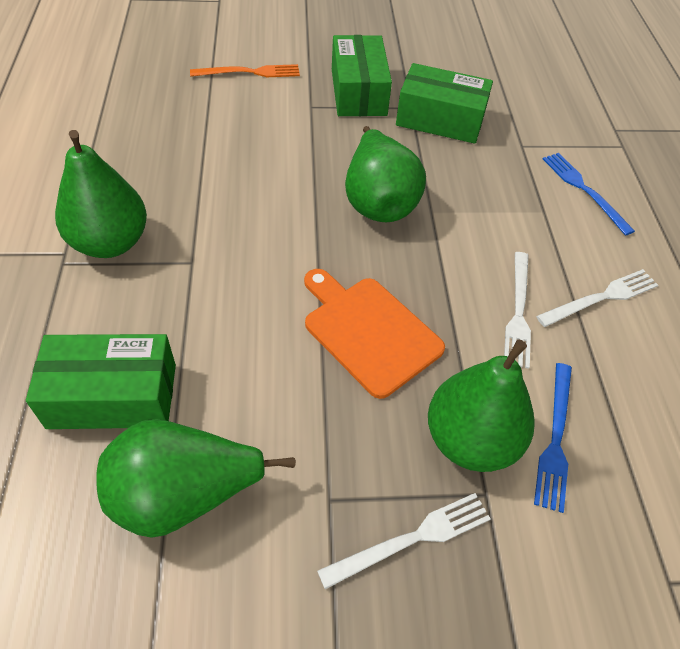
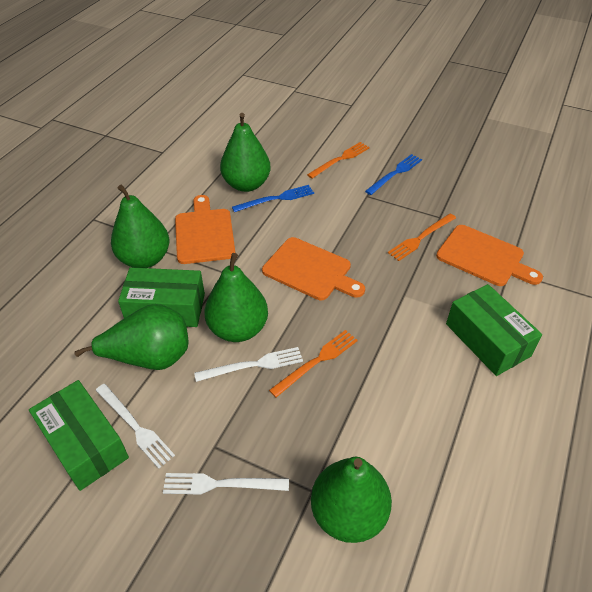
green pear: 4 -> 5
orange cutting board: 1 -> 3
orange fork: 1 -> 3

